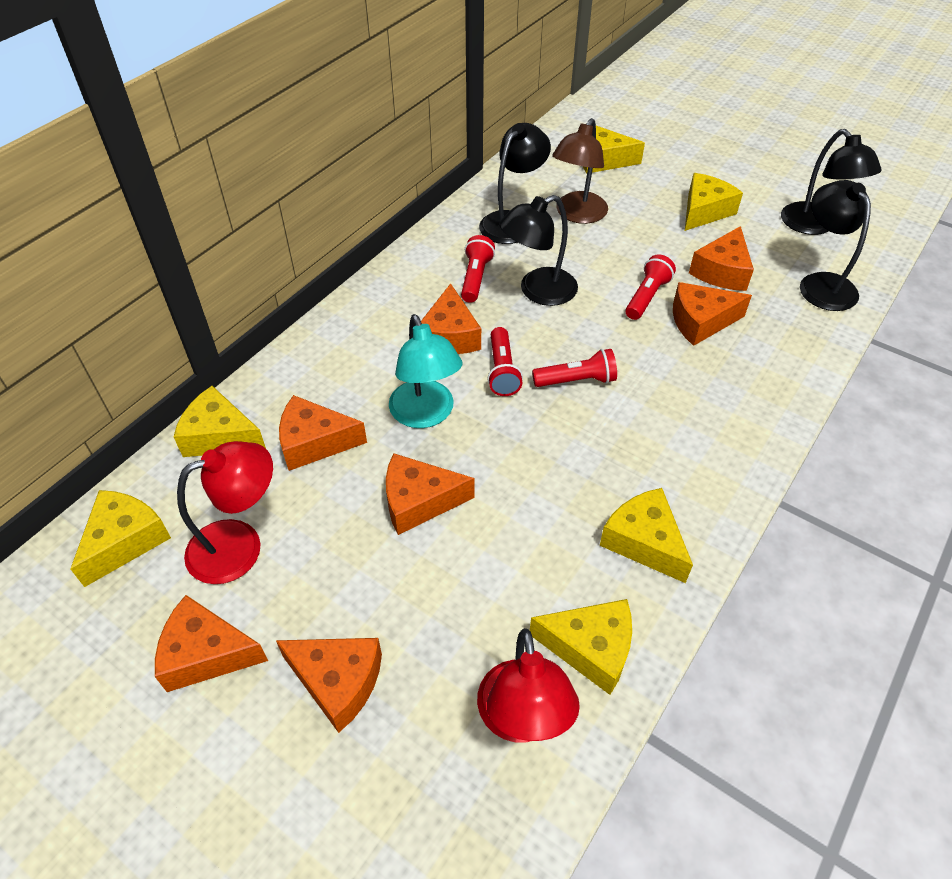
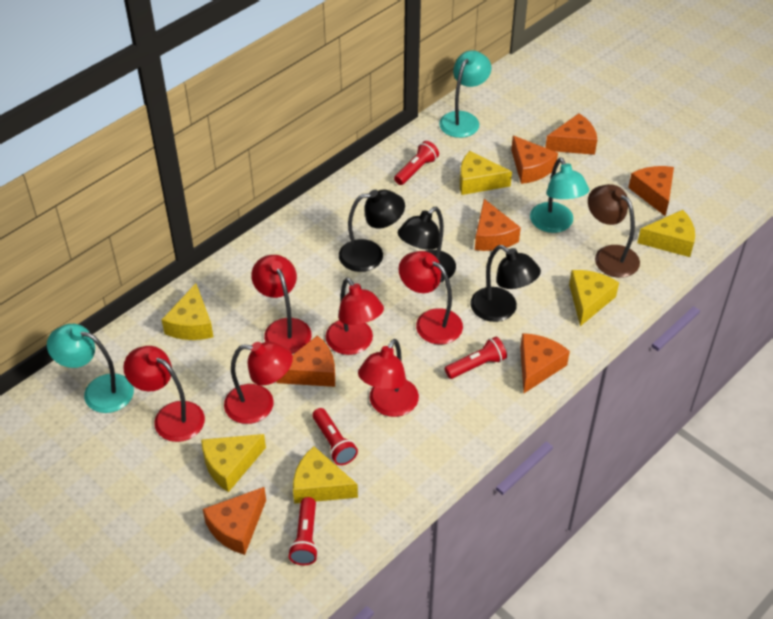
black lamp: 4 -> 3
red lamp: 2 -> 6
turquoise lamp: 1 -> 3

